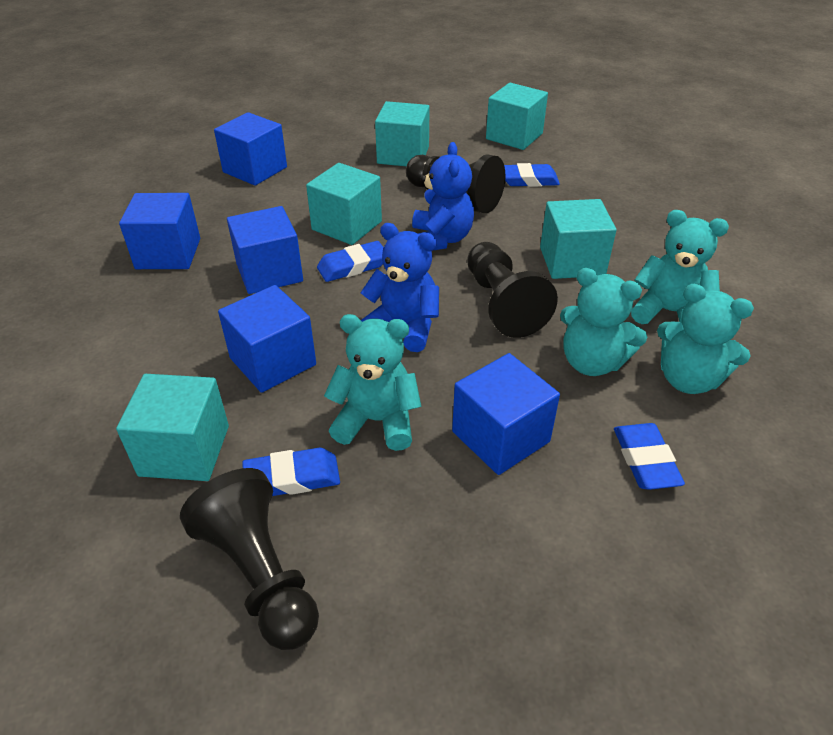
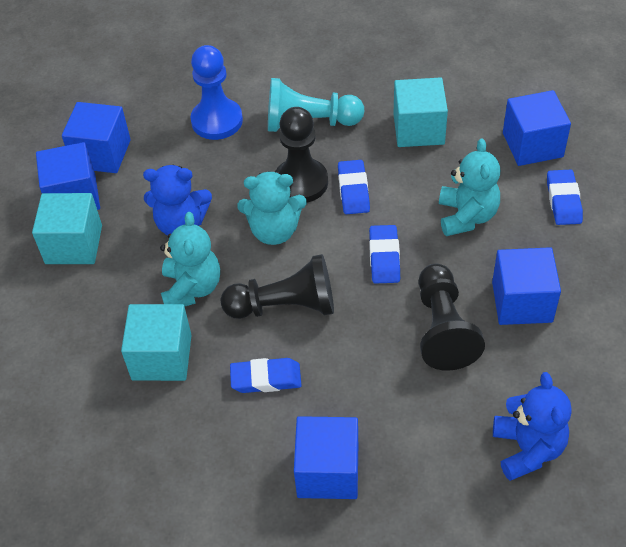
blue pawn: 0 -> 1
turquoise cube: 5 -> 3
turquoise pawn: 0 -> 1
turquoise teddy bear: 4 -> 3

